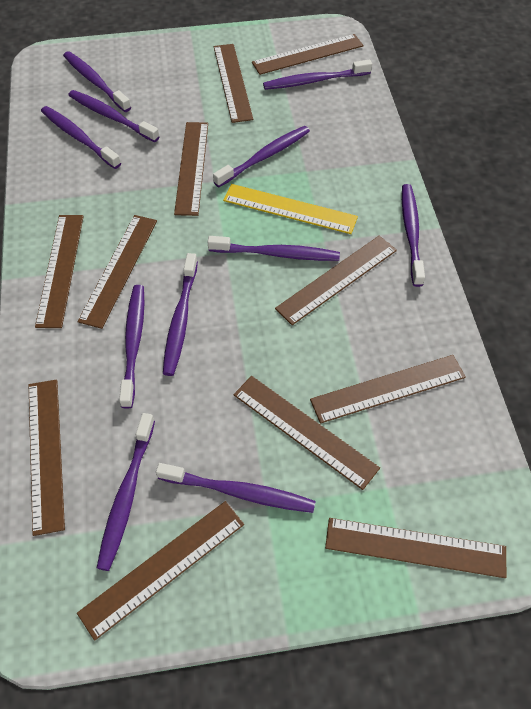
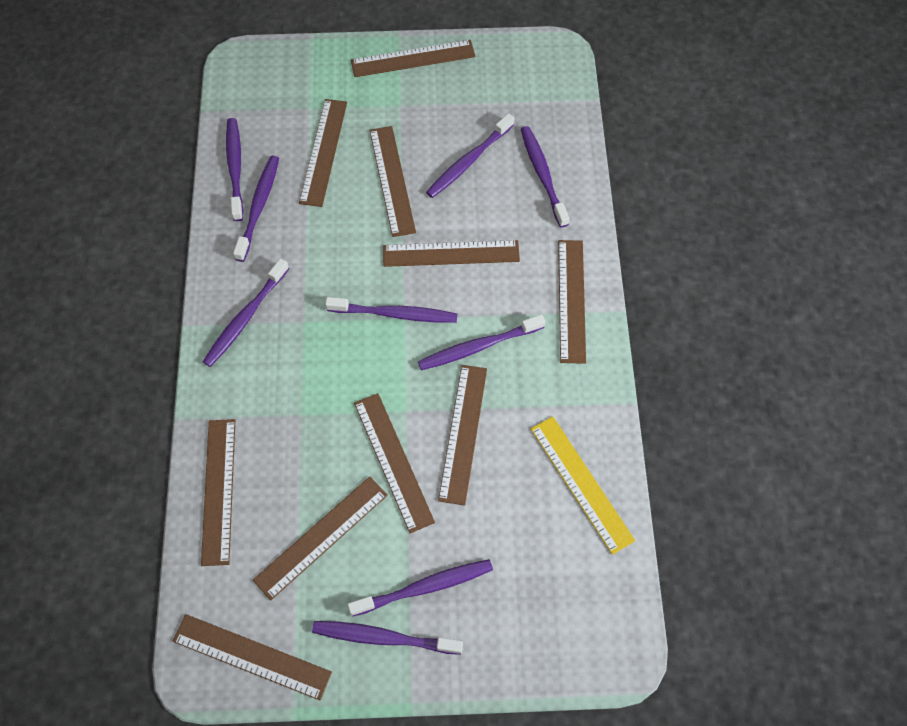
brown ruler: 11 -> 10
purple toothbrush: 11 -> 9

